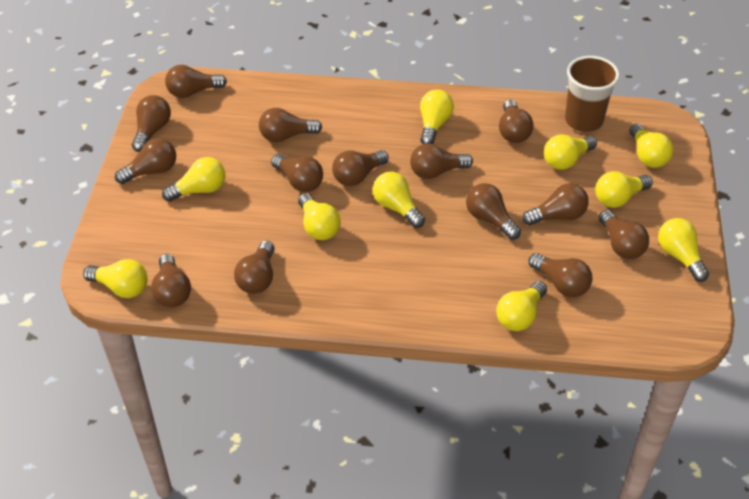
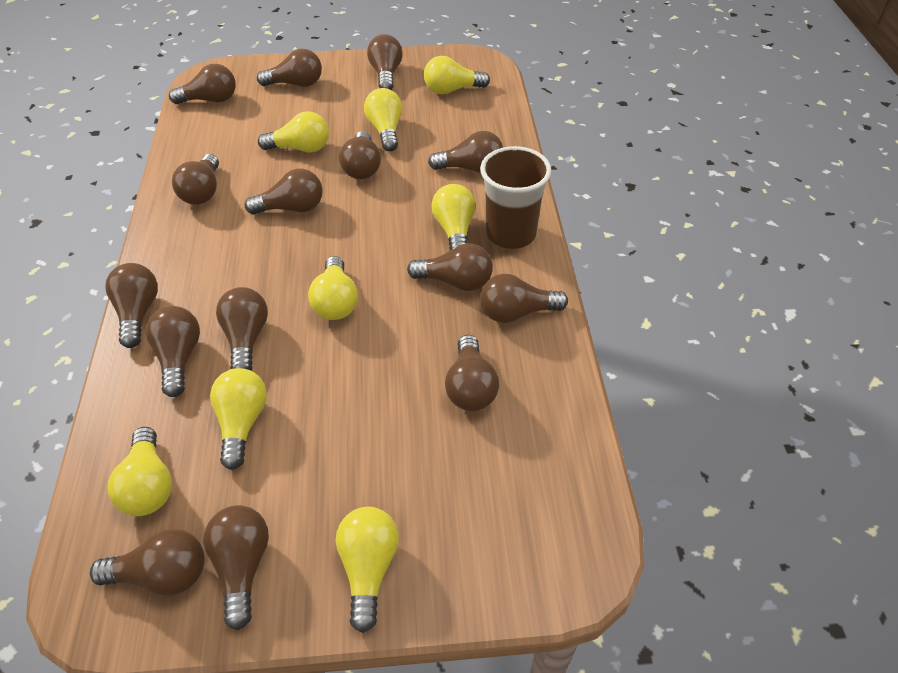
brown light bulb: 14 -> 15
yellow light bulb: 10 -> 8

